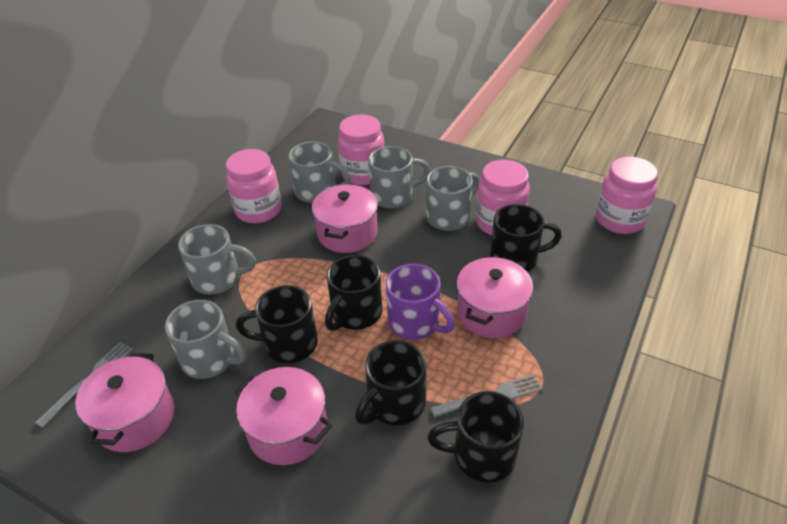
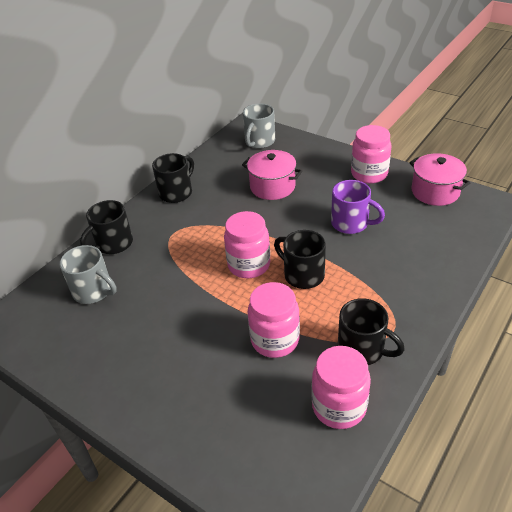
black mug: 5 -> 4
grey fork: 2 -> 0
grey mug: 5 -> 2
pink pot: 4 -> 2

